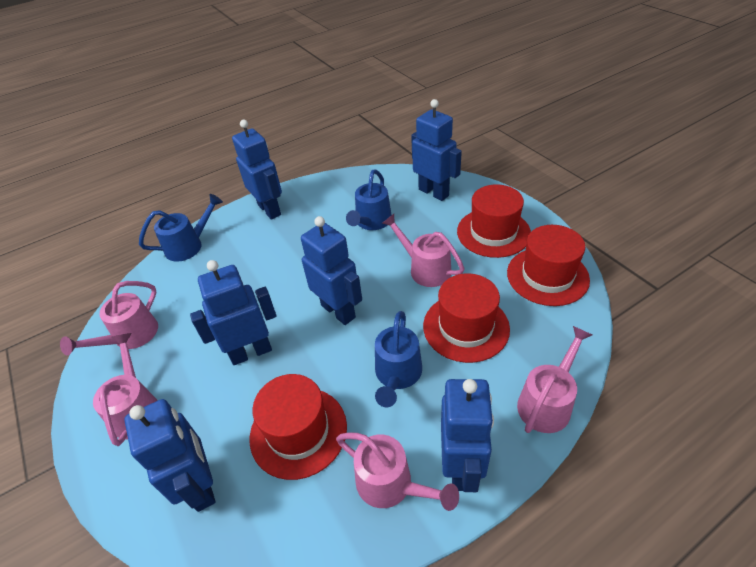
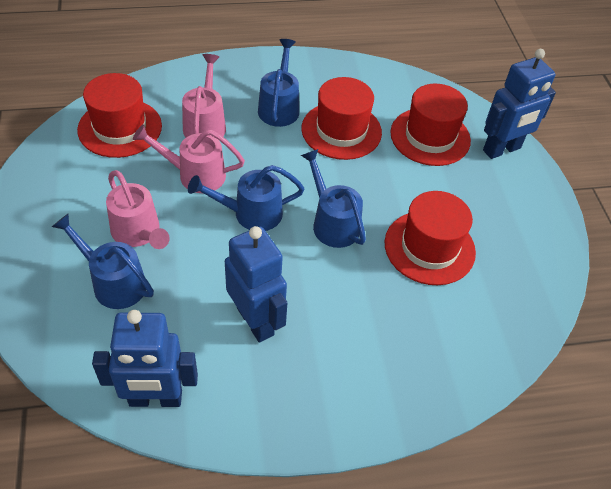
blue robot: 6 -> 3
blue watering can: 3 -> 4
pink watering can: 5 -> 3

